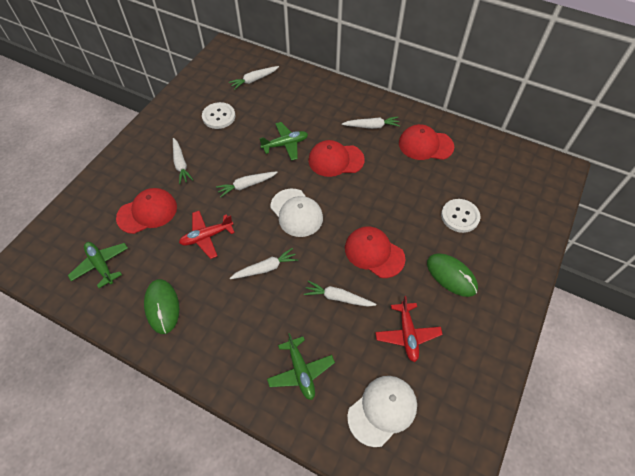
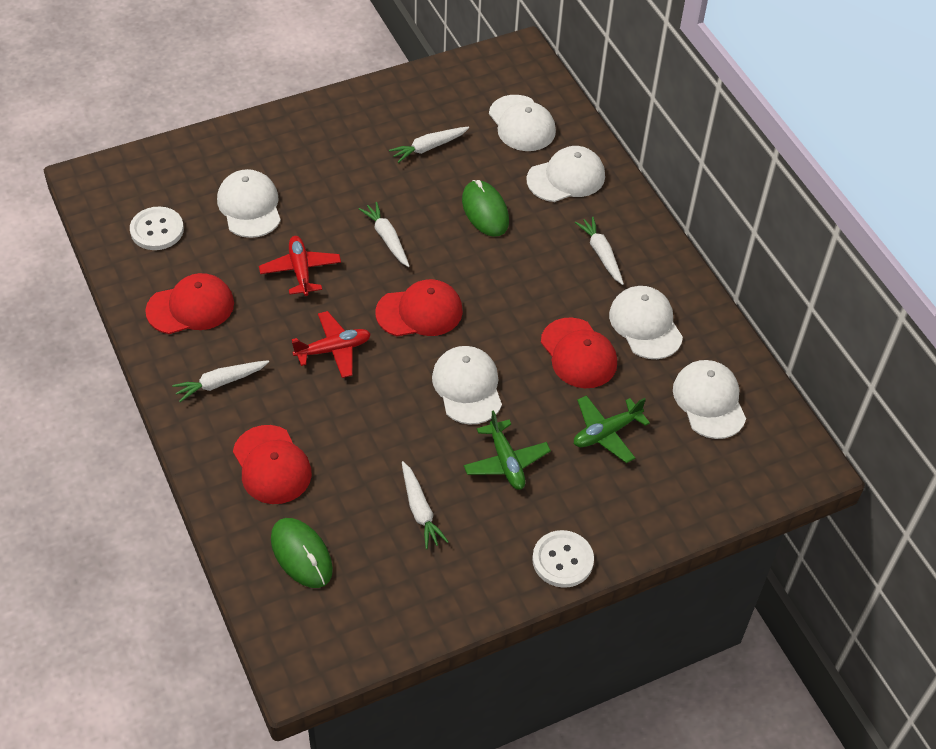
green plane: 3 -> 2
white cap: 2 -> 6
white carrot: 6 -> 5

